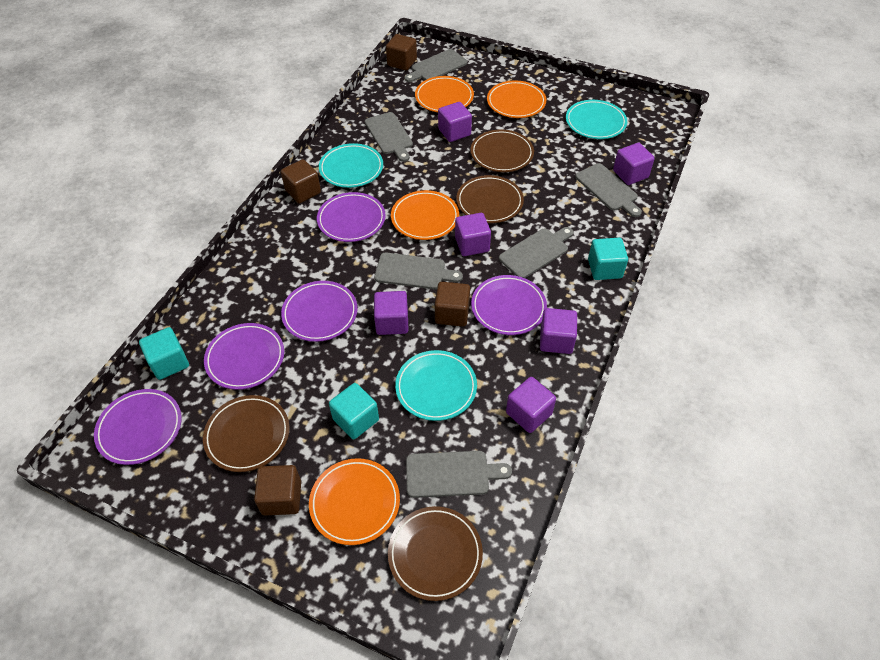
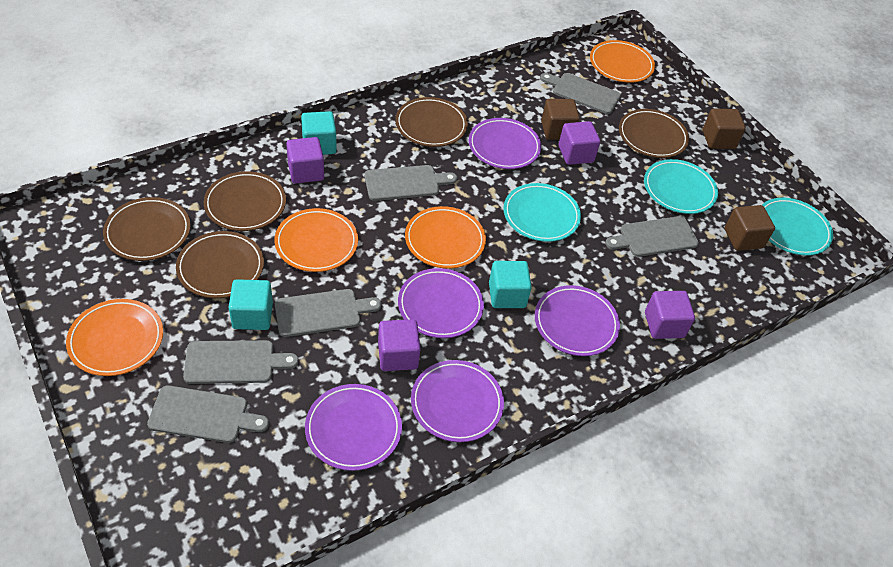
brown cube: 4 -> 3
brown plate: 4 -> 5
purple cube: 6 -> 4

